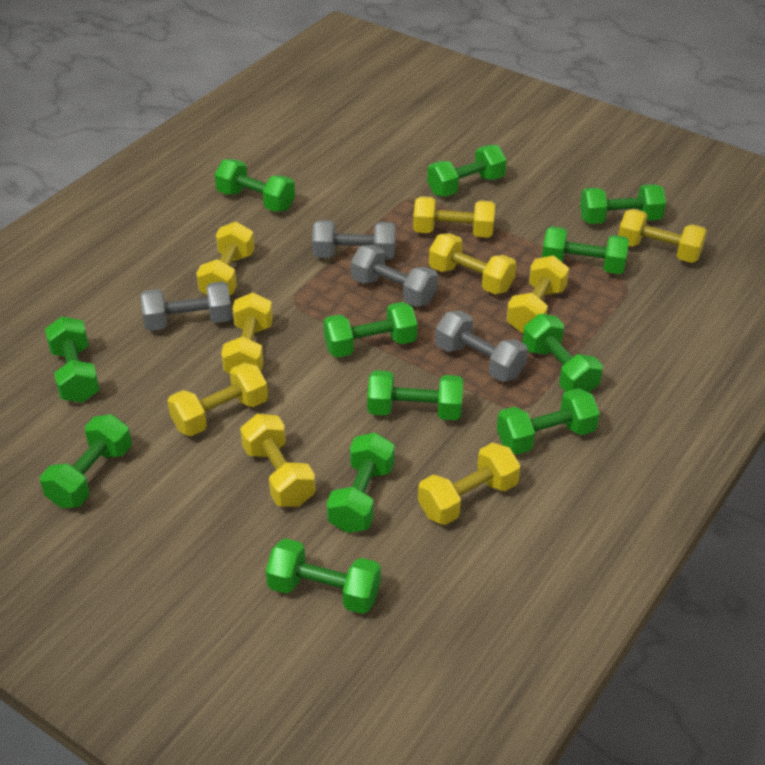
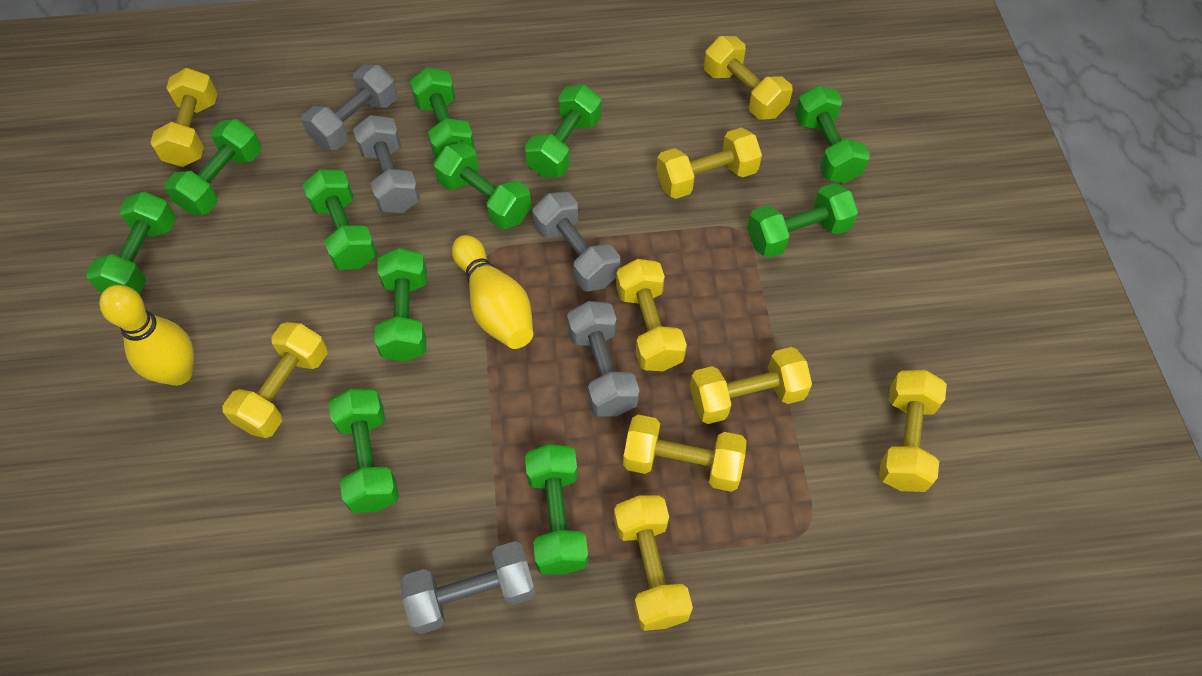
green dumbbell: 12 -> 11
grey dumbbell: 4 -> 5
yellow bowling pin: 0 -> 2

